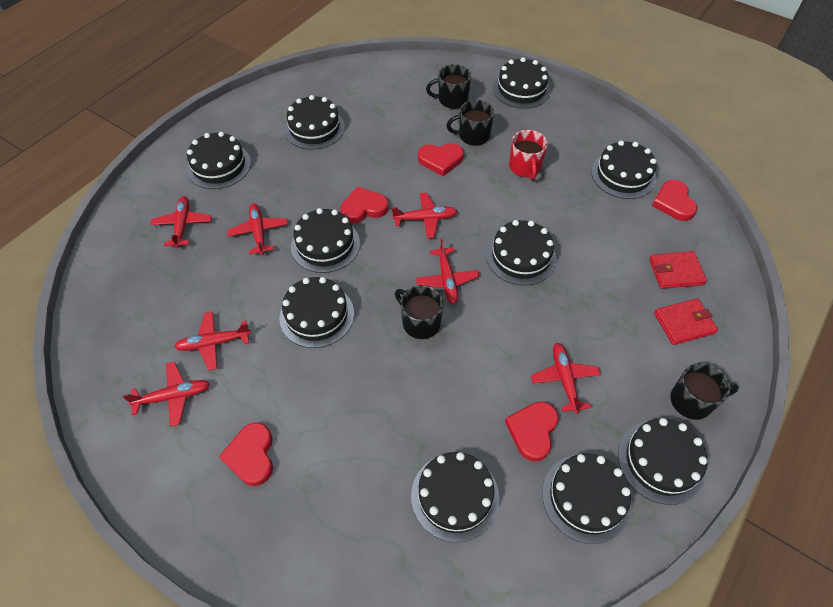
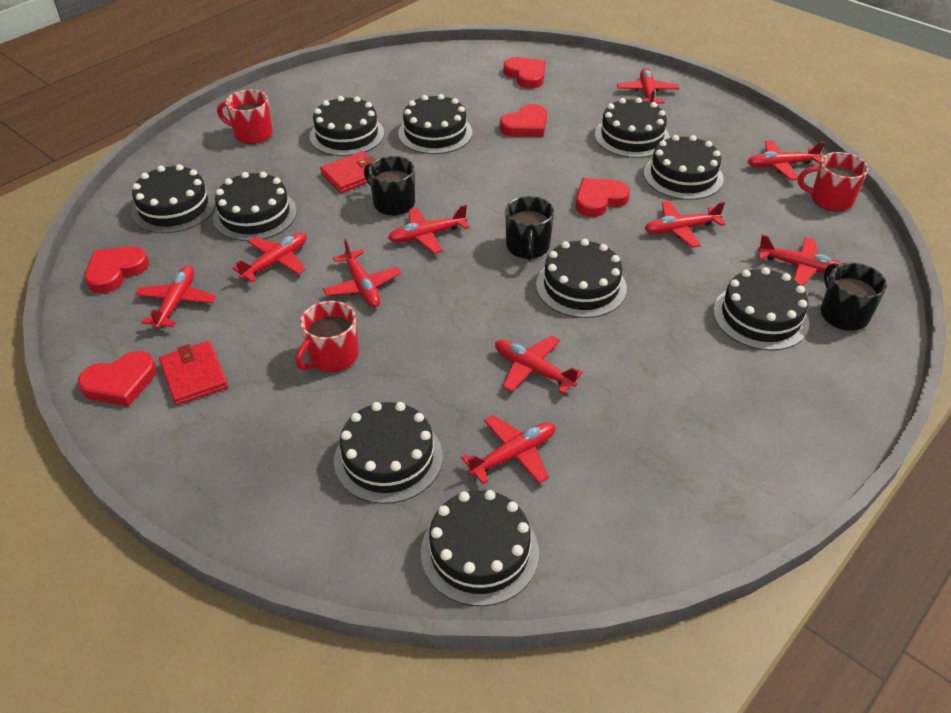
black mug: 4 -> 3
red mug: 1 -> 3
red plane: 7 -> 10

